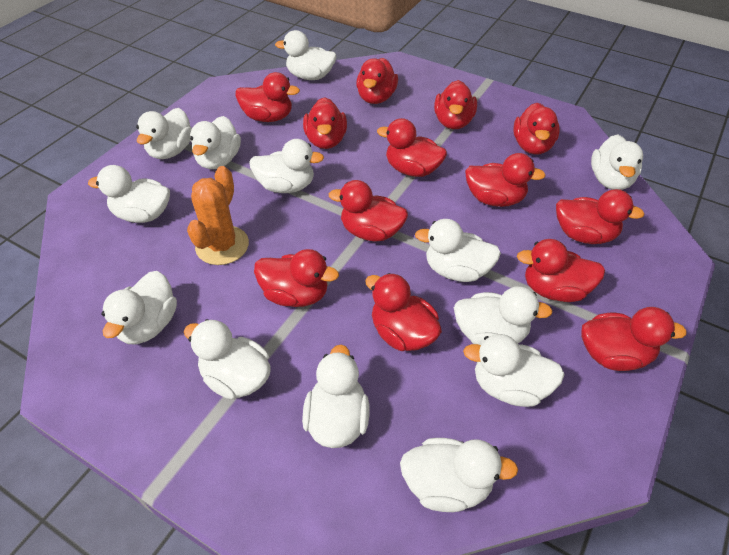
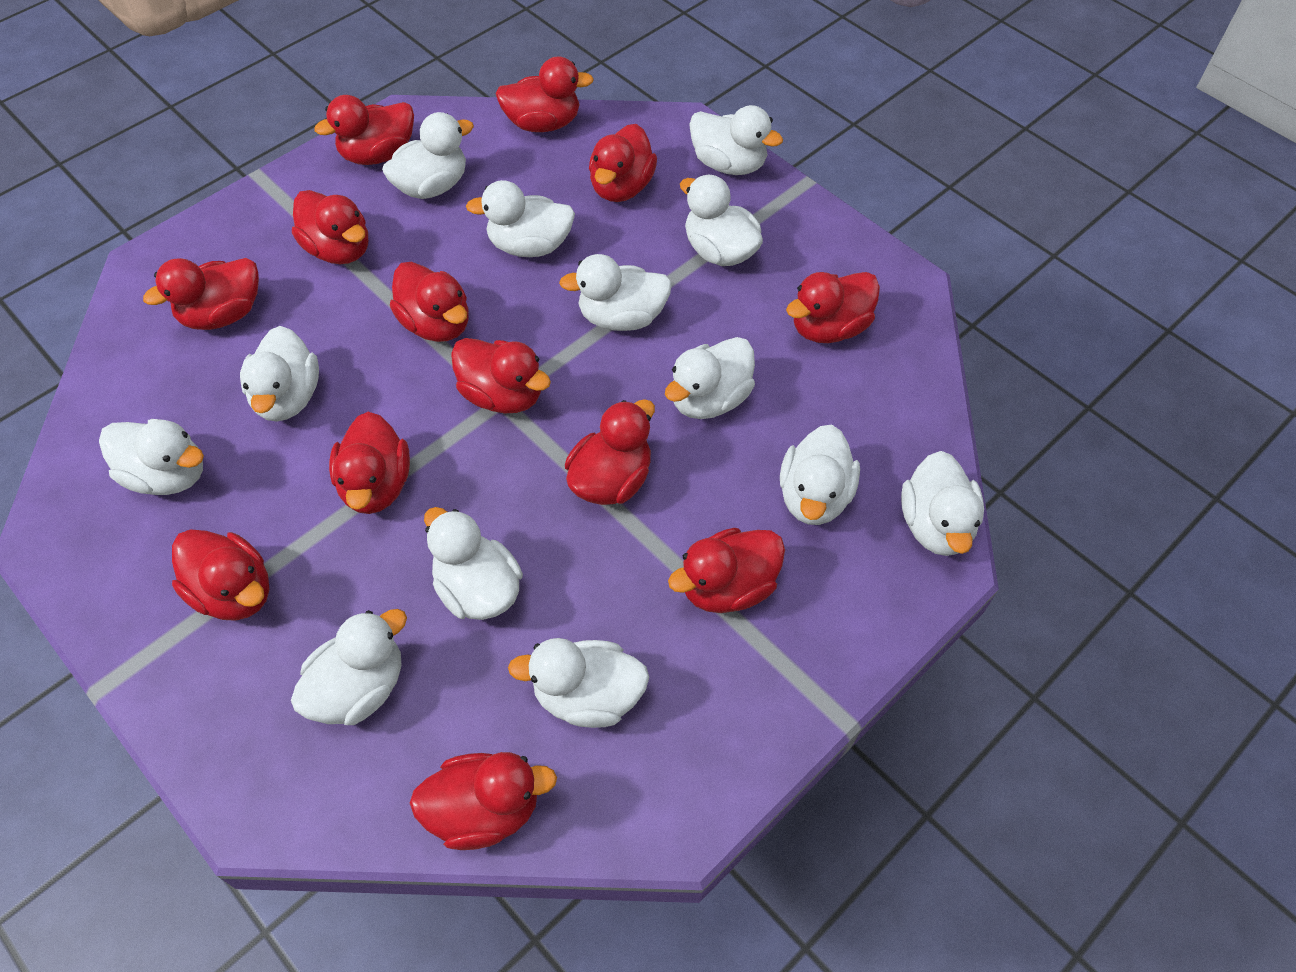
orange cactus: 1 -> 0

